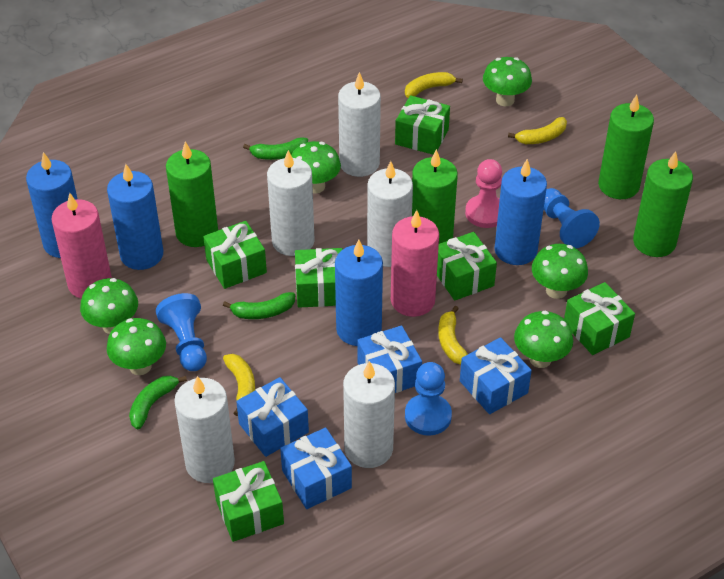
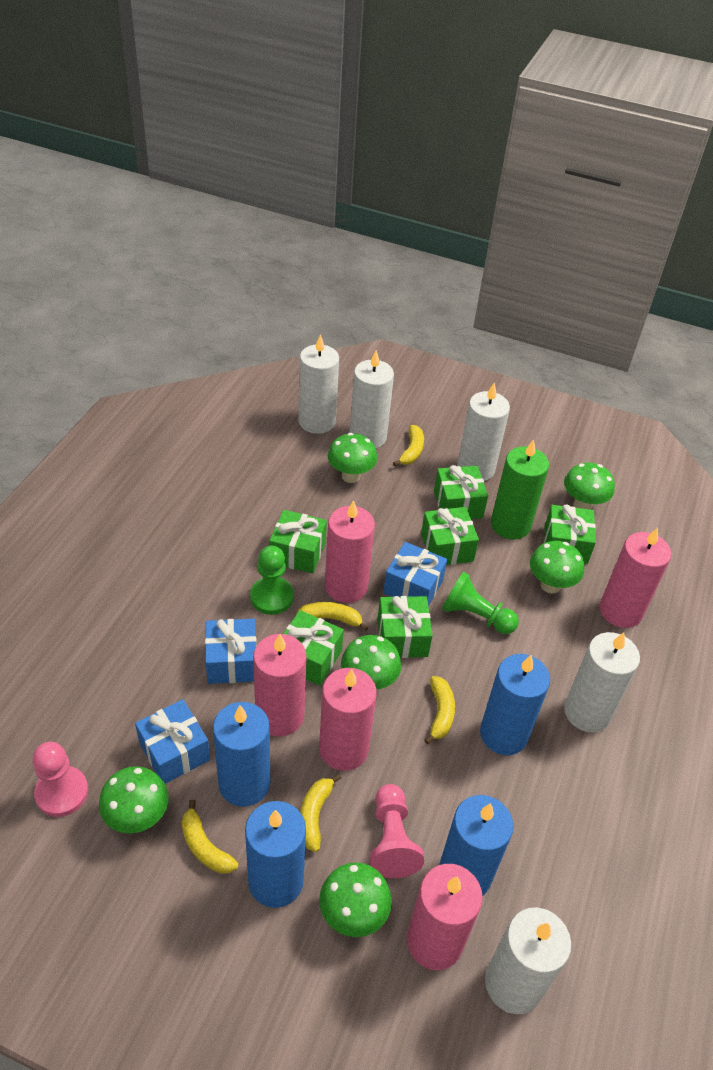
blue gift: 4 -> 3
blue pawn: 3 -> 0
green banana: 3 -> 0
green candle: 4 -> 1
green pawn: 0 -> 2
pink candle: 2 -> 5
pink pawn: 1 -> 2
yellow banana: 4 -> 5

